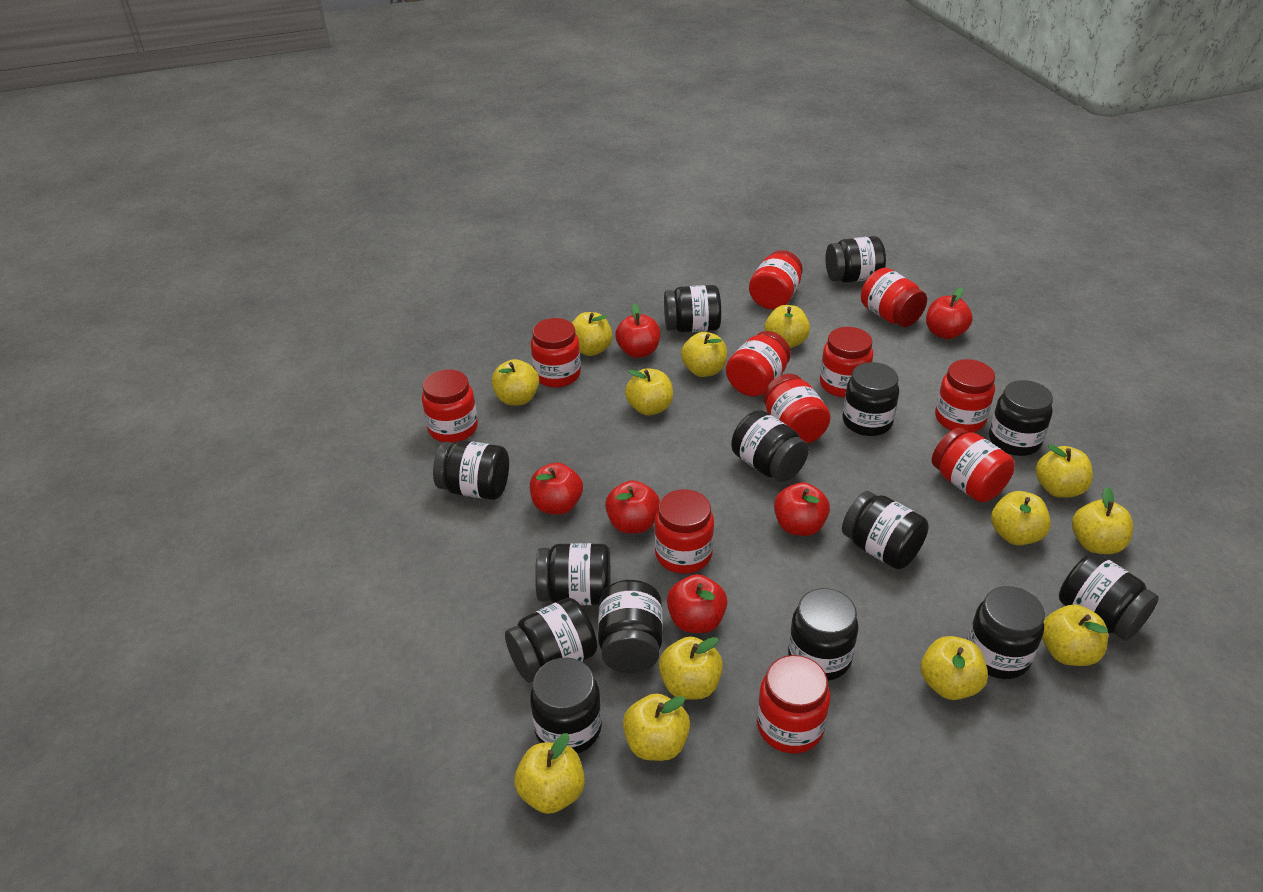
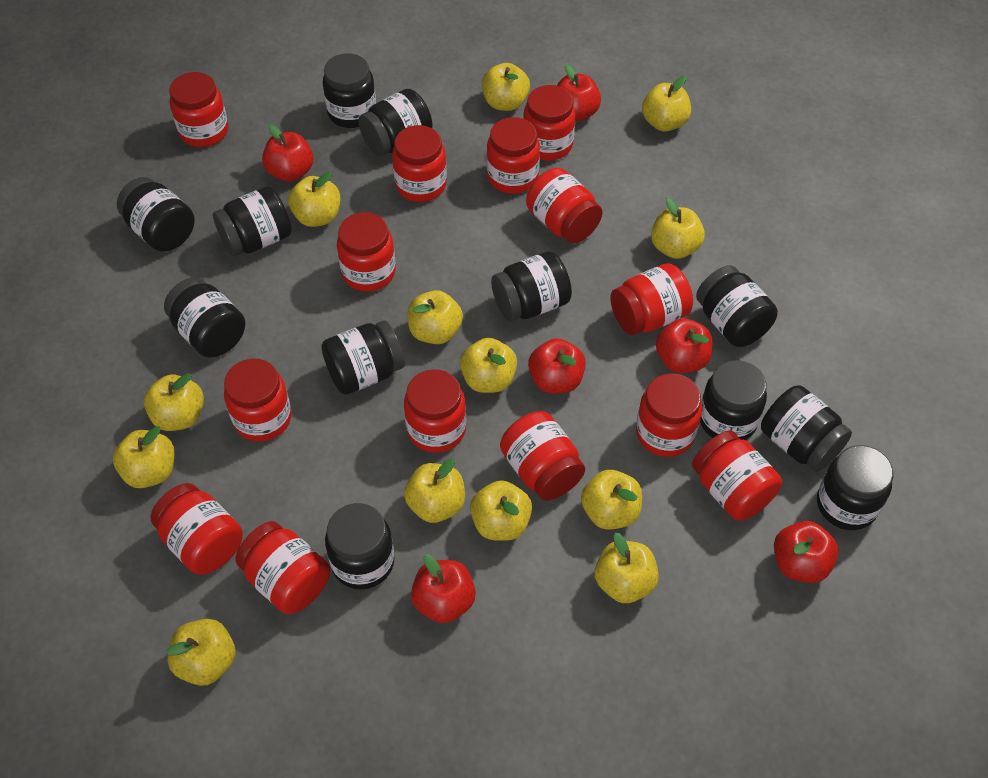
black jar: 14 -> 12
red jar: 11 -> 14

